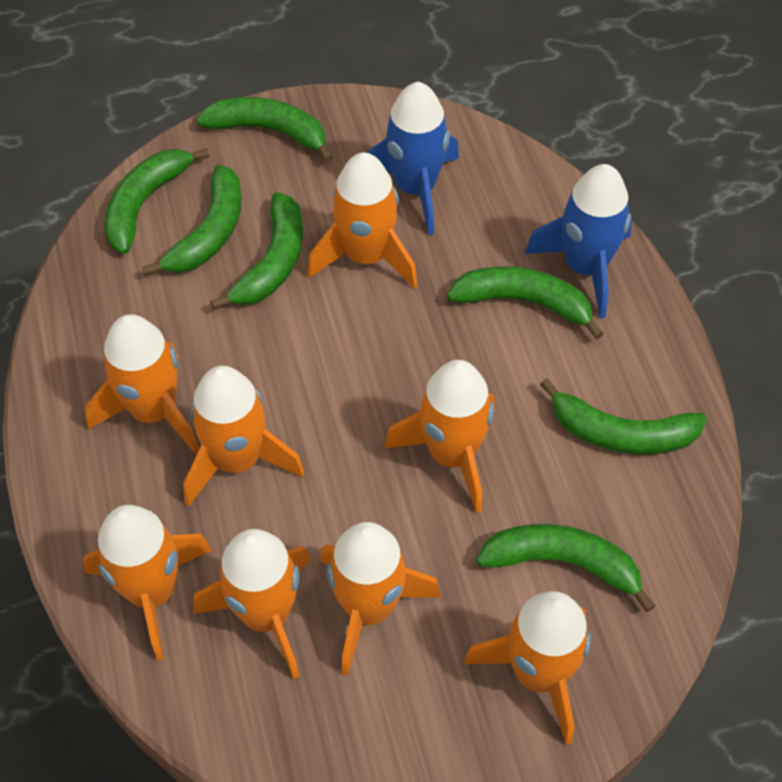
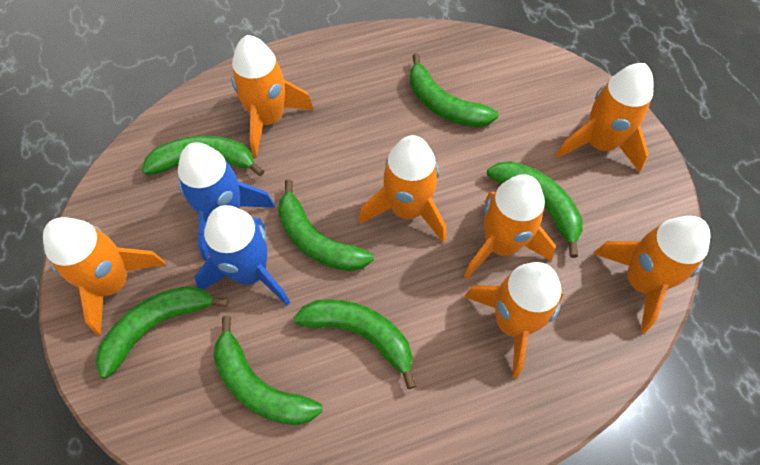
orange rocket: 8 -> 7

